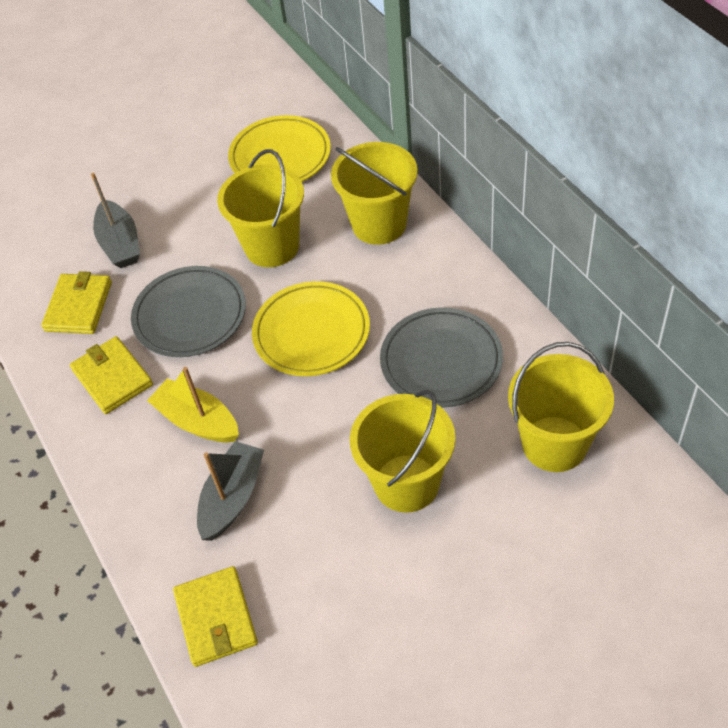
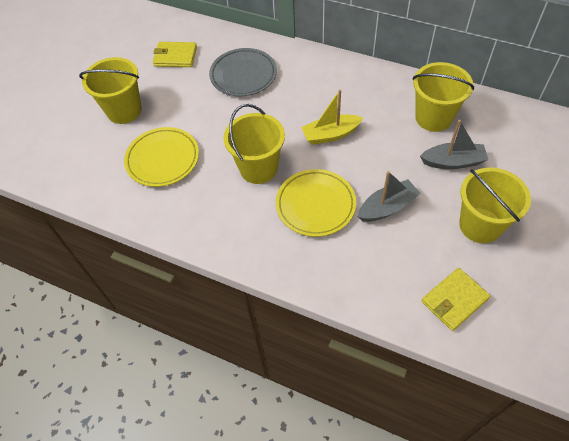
grey plate: 2 -> 1
yellow wallet: 3 -> 2

